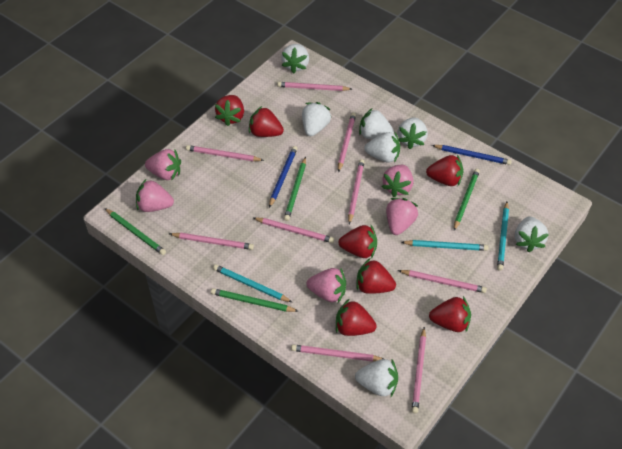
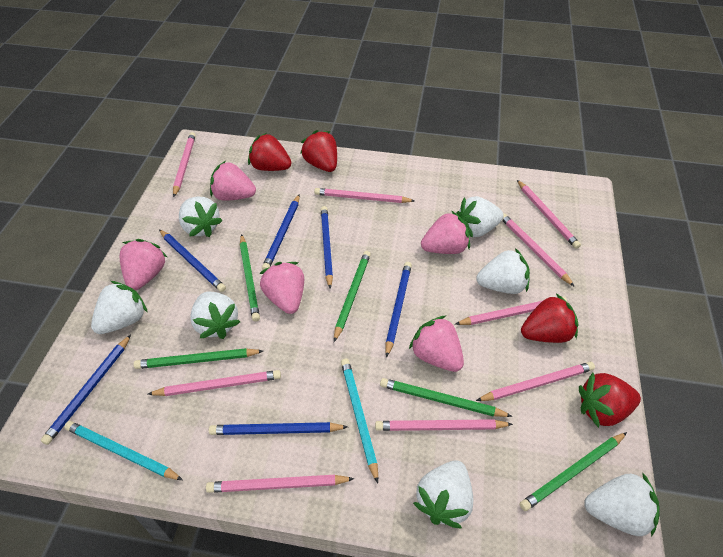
blue pencil: 2 -> 6
green pencil: 4 -> 5
red strawberry: 7 -> 4
turquoise pencil: 3 -> 2

